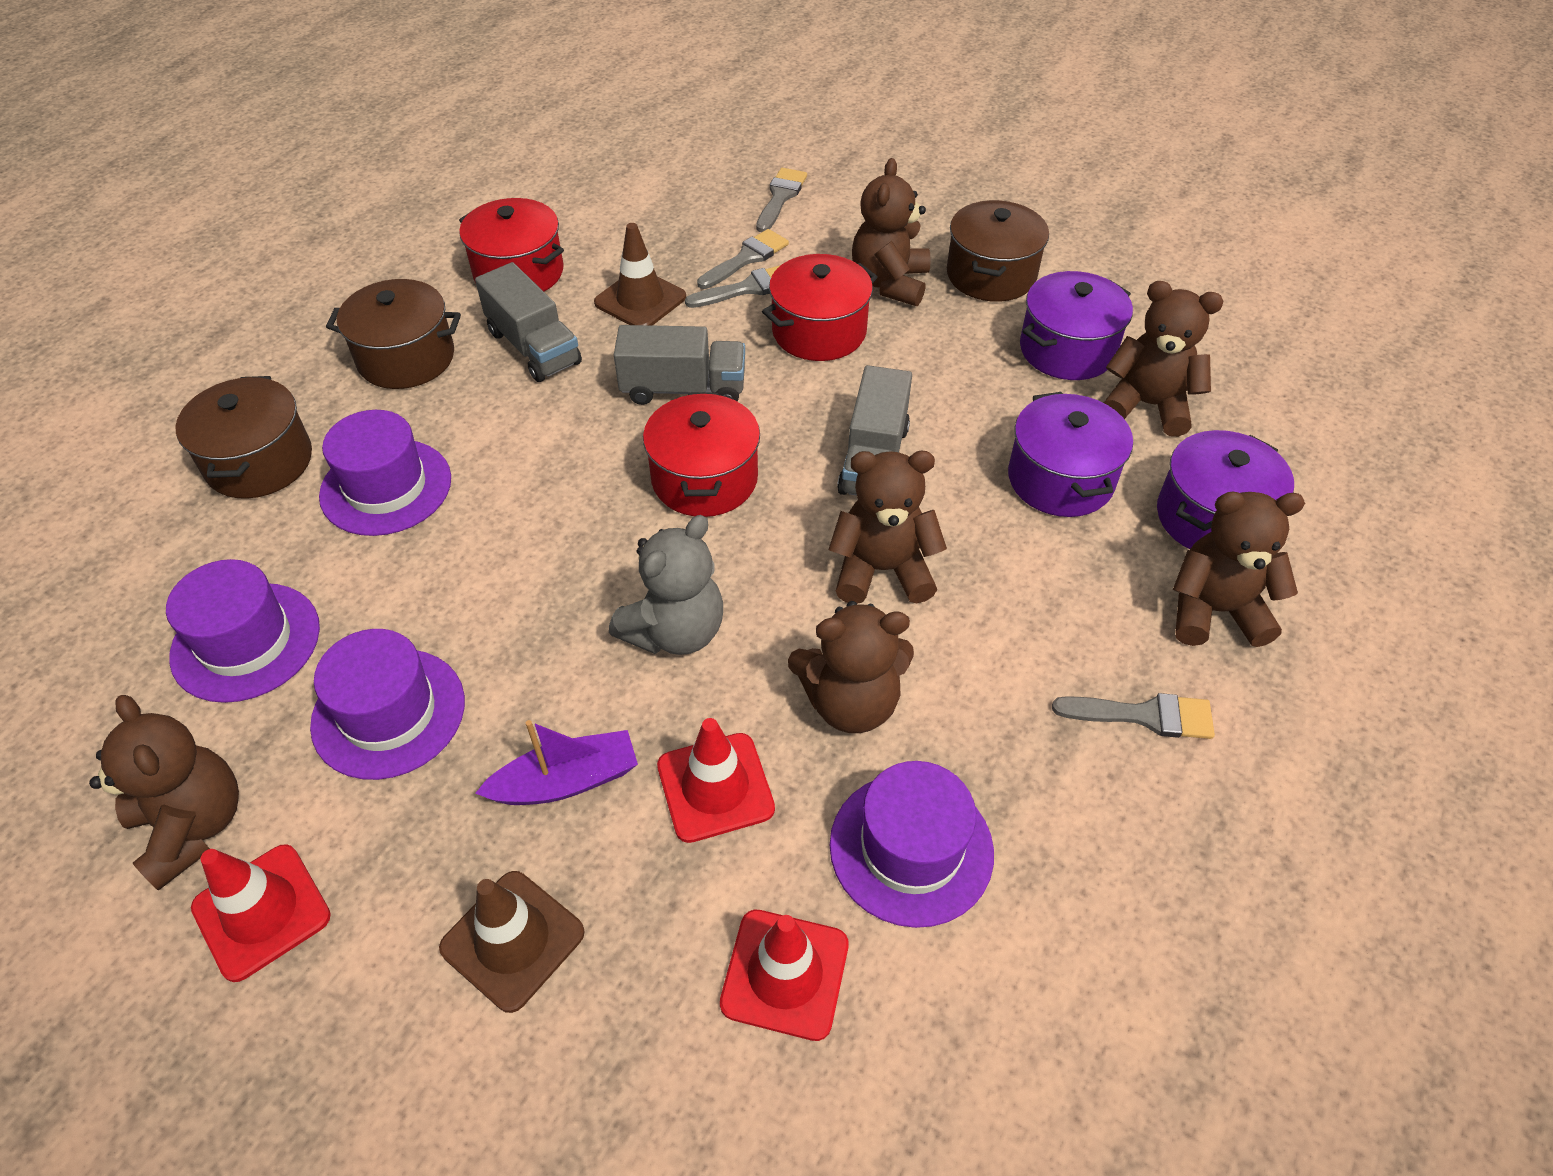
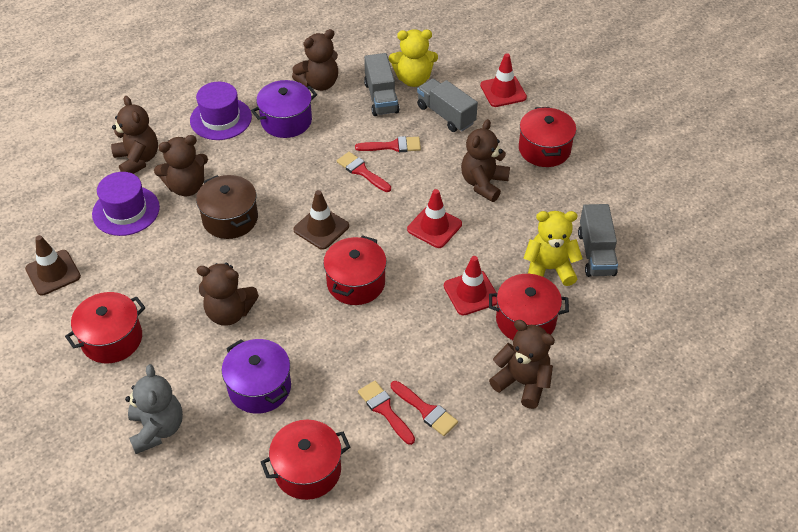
brown pot: 3 -> 1
grey brush: 4 -> 0
purple boat: 1 -> 0
purple hat: 4 -> 2
purple pot: 3 -> 2
red brush: 0 -> 4
red pot: 3 -> 5
yellow teddy bear: 0 -> 2

